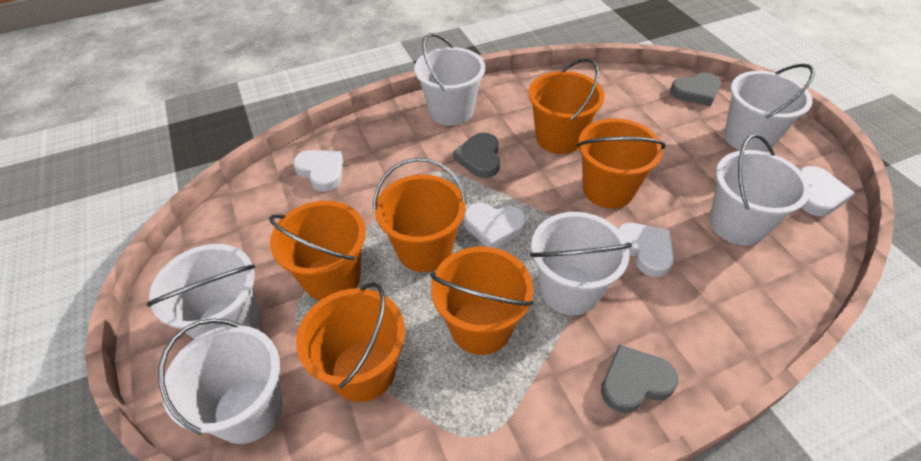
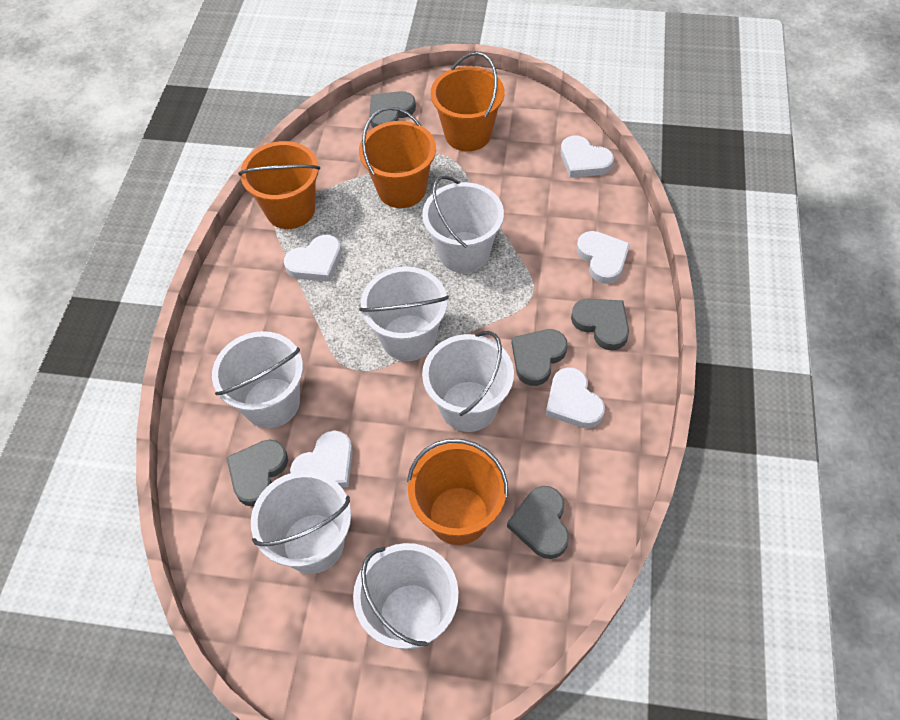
grey heart: 3 -> 5
orange bucket: 6 -> 4
white heart: 4 -> 5

